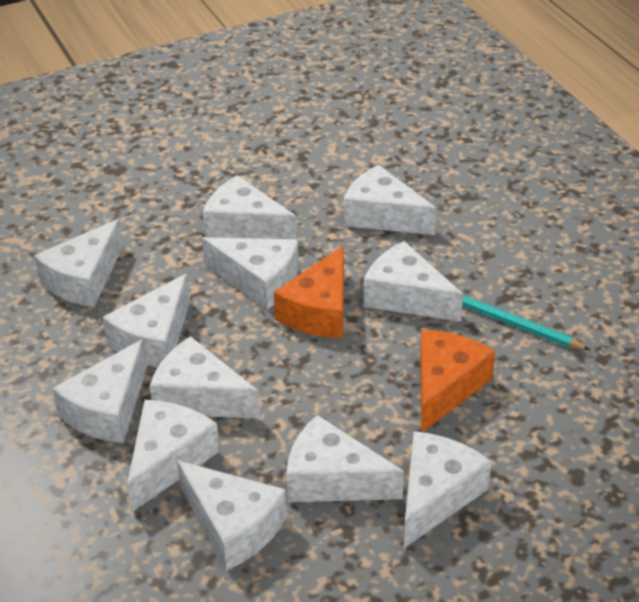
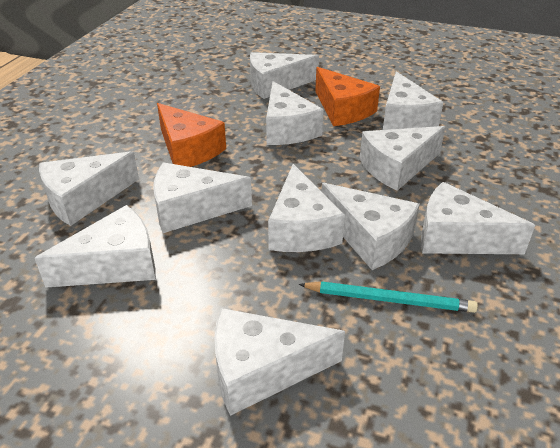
white cheese: 12 -> 11

